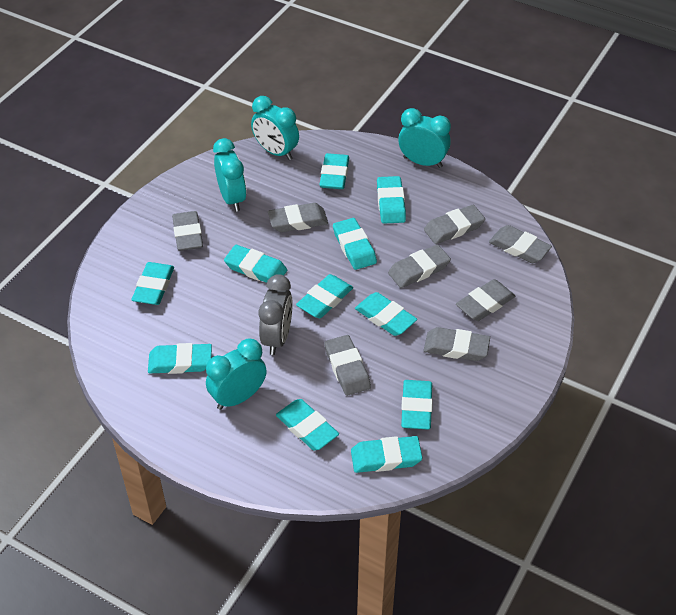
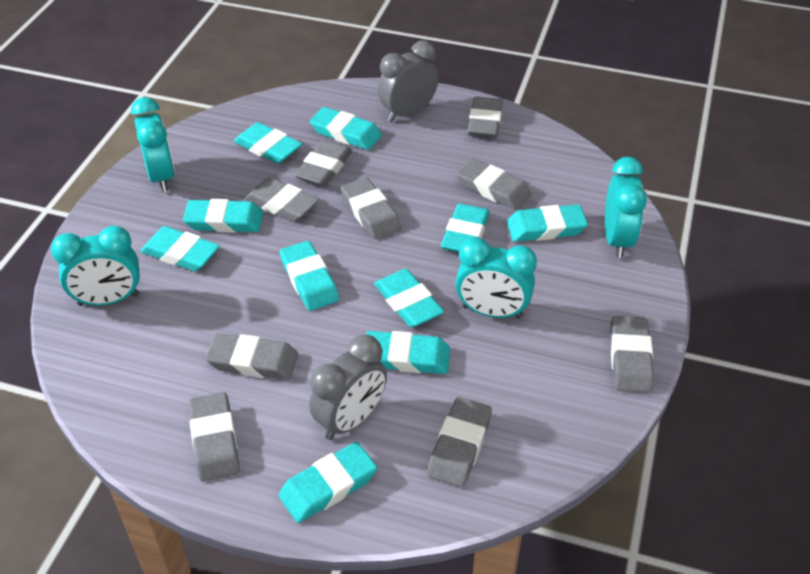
grey clock: 1 -> 2
grey eraser: 8 -> 9
turquoise eraser: 11 -> 10

